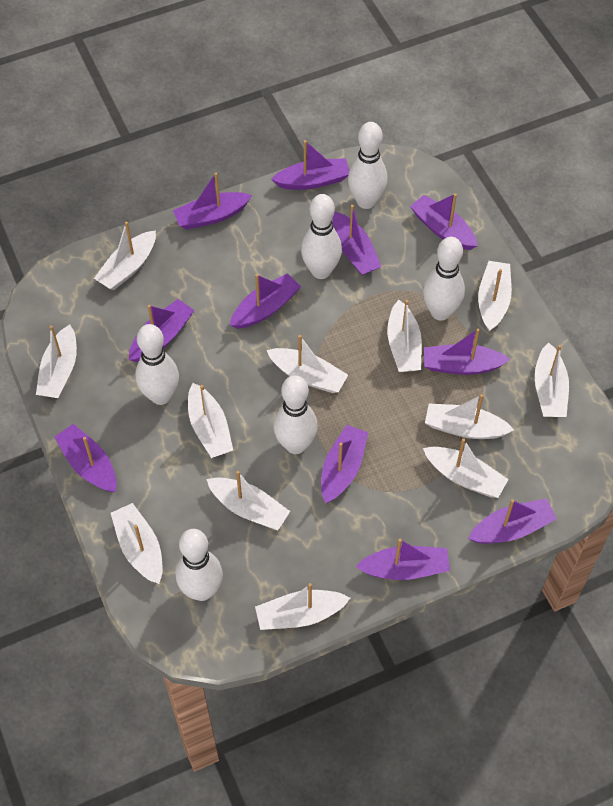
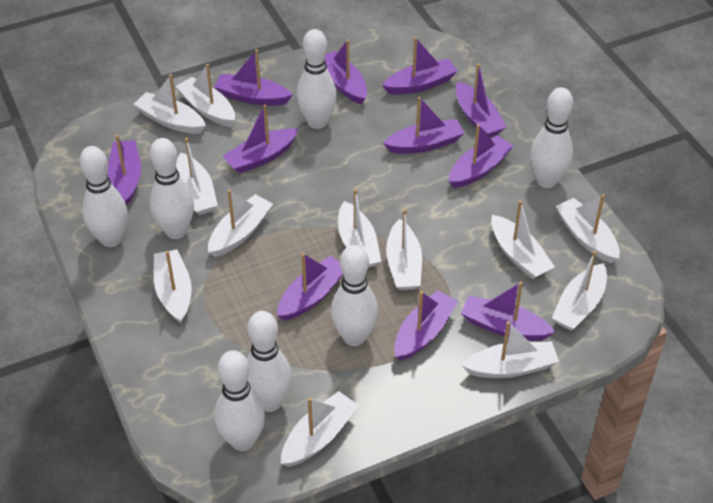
white bowling pin: 6 -> 7

